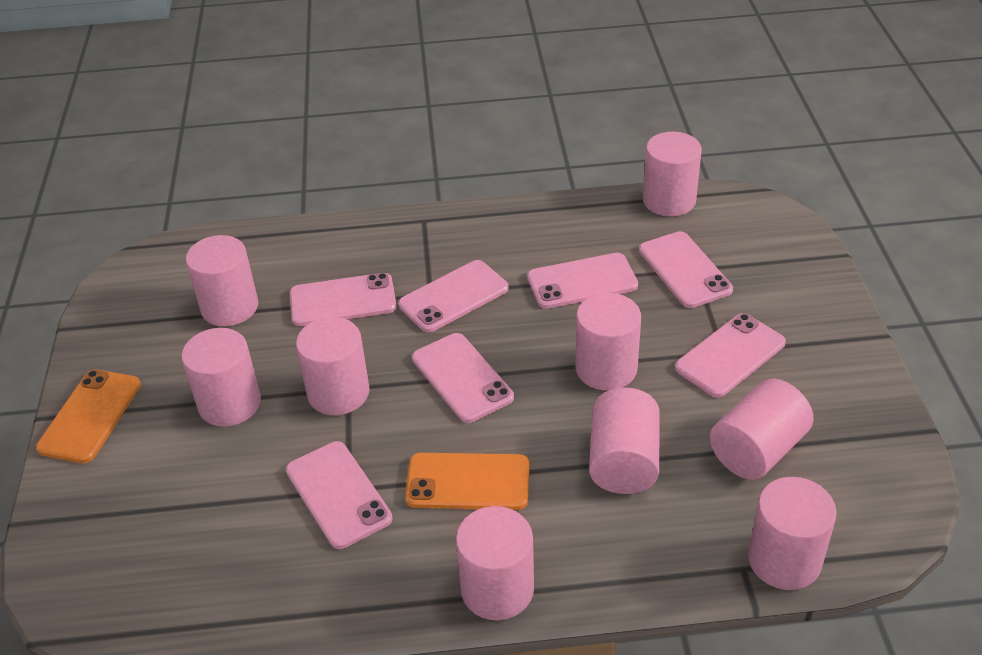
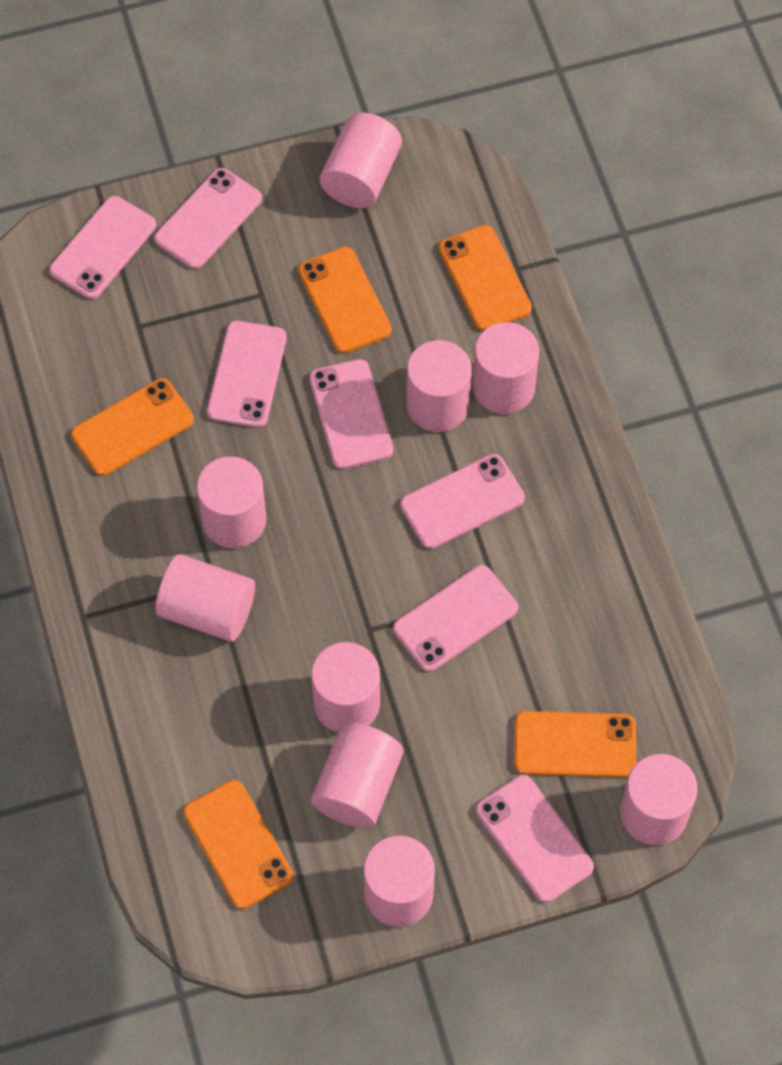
orange phone: 2 -> 5

